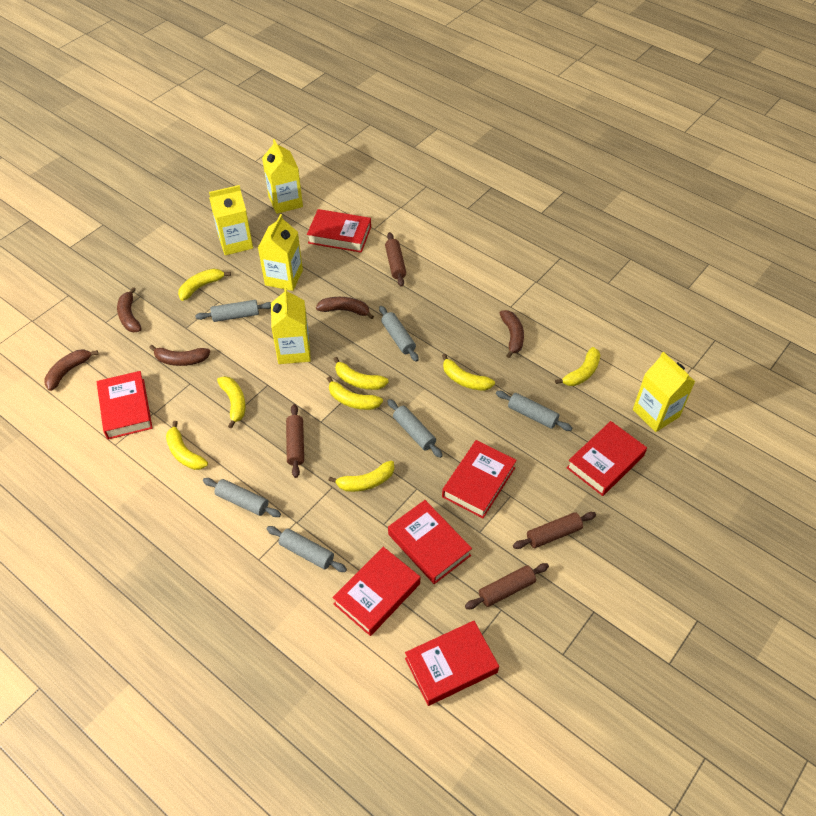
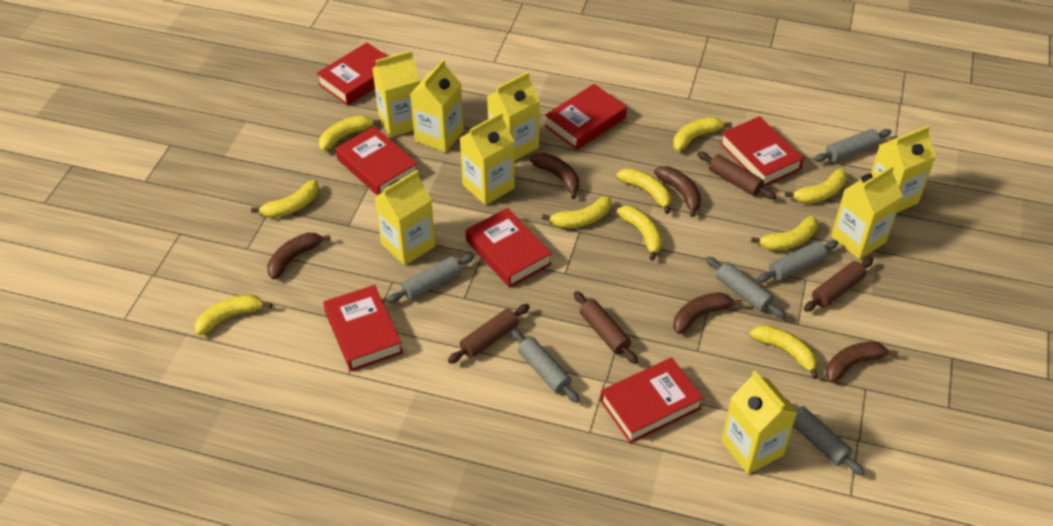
yellow banana: 8 -> 10
yellow carton: 5 -> 8

